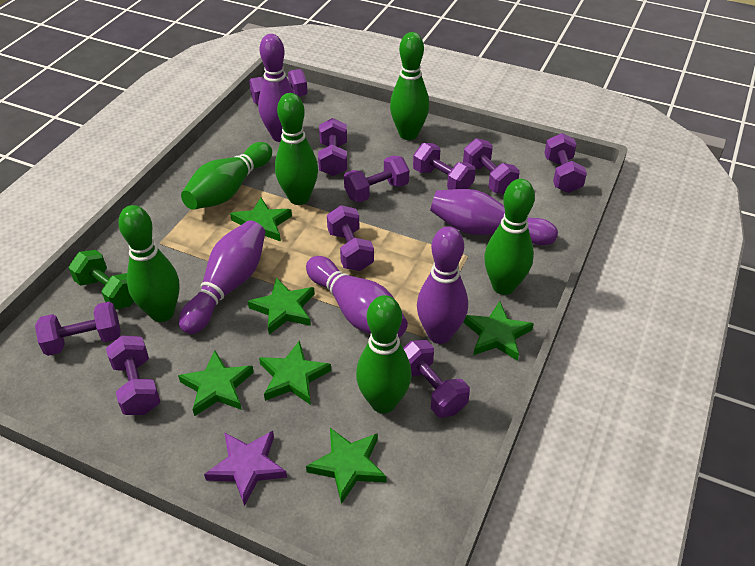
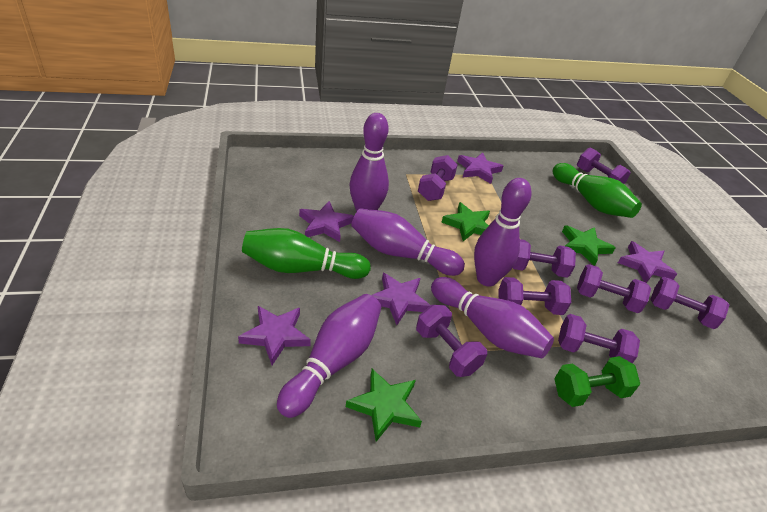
green bowling pin: 6 -> 2
green star: 6 -> 3
purple dumbbell: 10 -> 8
purple star: 1 -> 5

